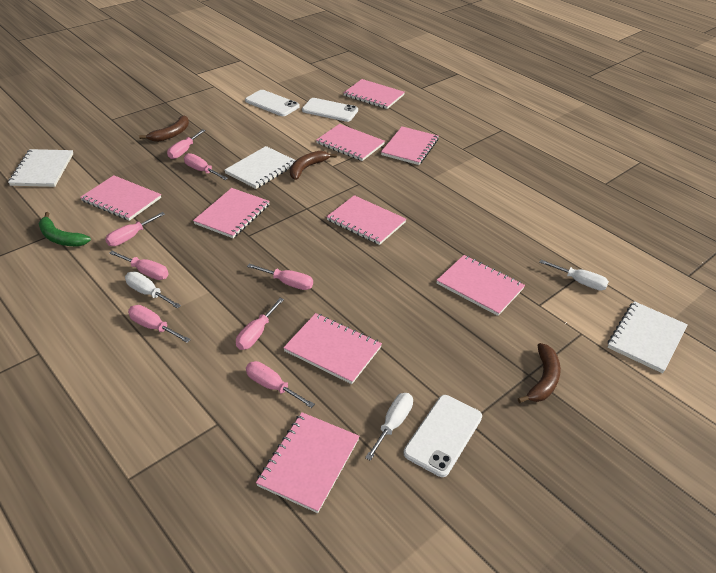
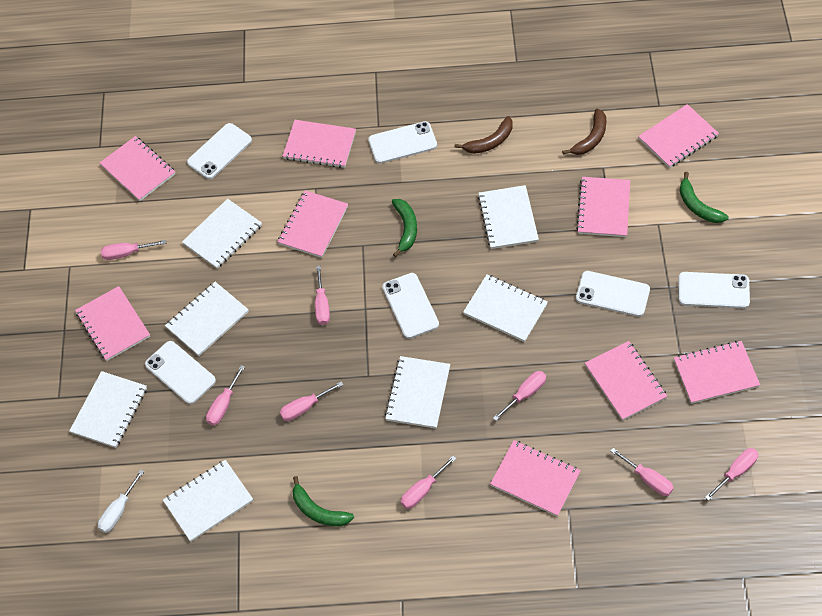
brown banana: 3 -> 2
green banana: 1 -> 3
white notebook: 3 -> 7
white phone: 3 -> 6
white screwdriver: 3 -> 1

